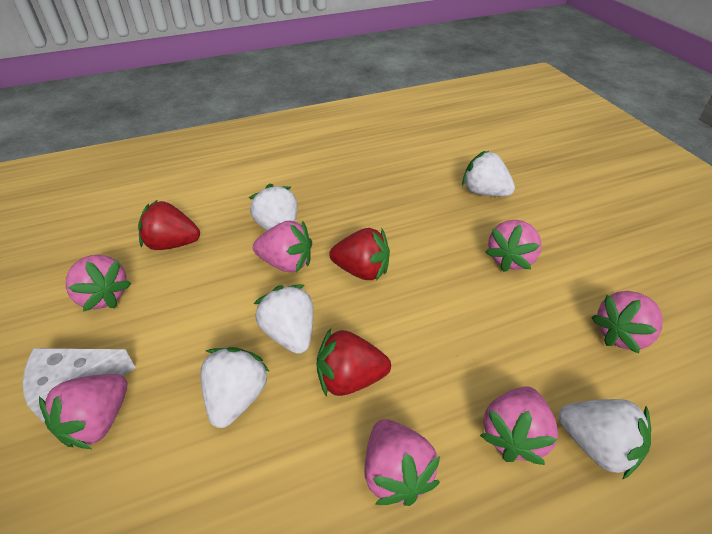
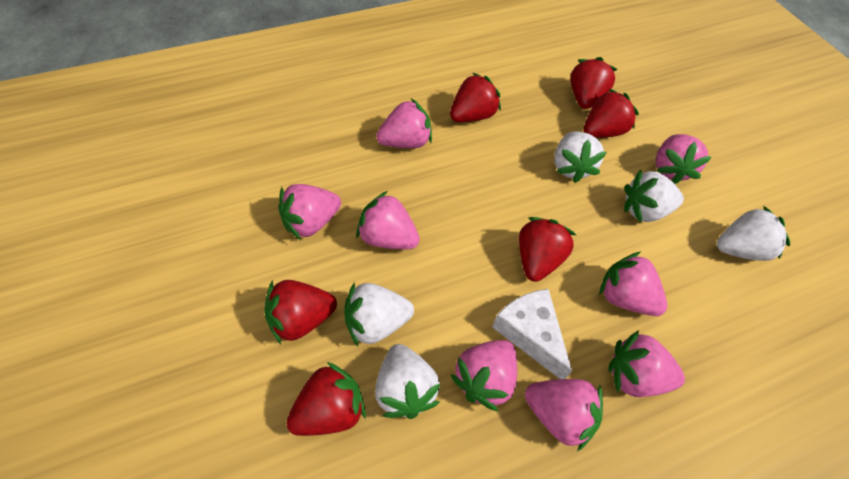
pink strawberry: 7 -> 8
red strawberry: 3 -> 6

